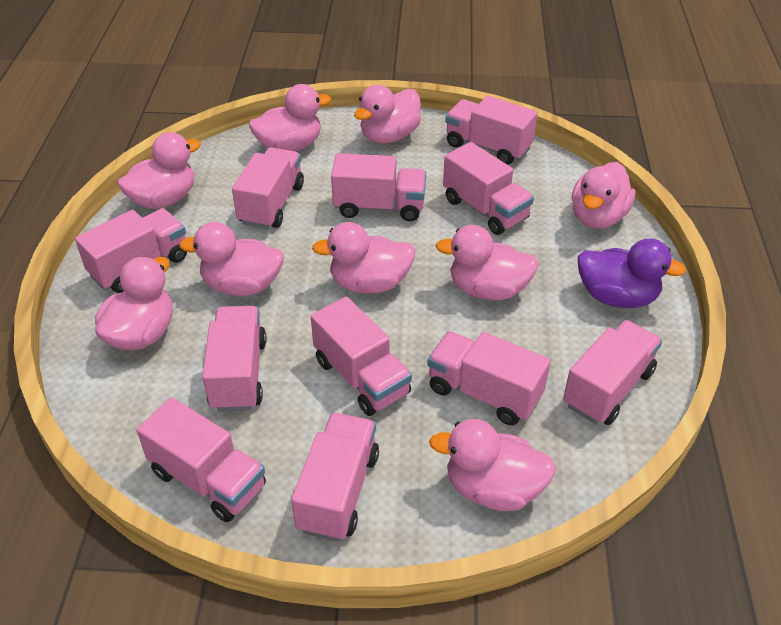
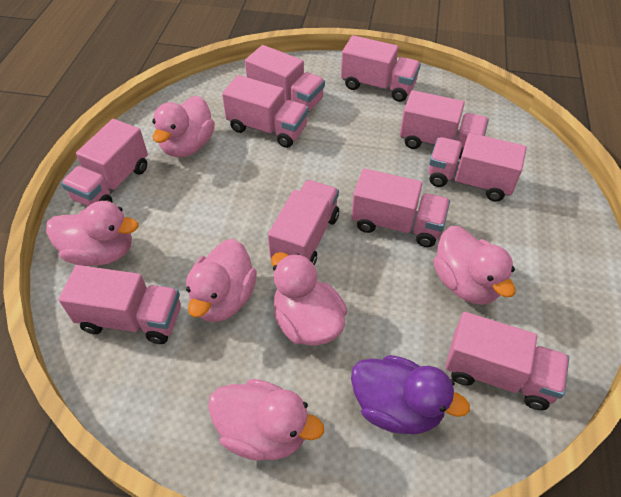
pink duck: 9 -> 6
pink truck: 11 -> 10

